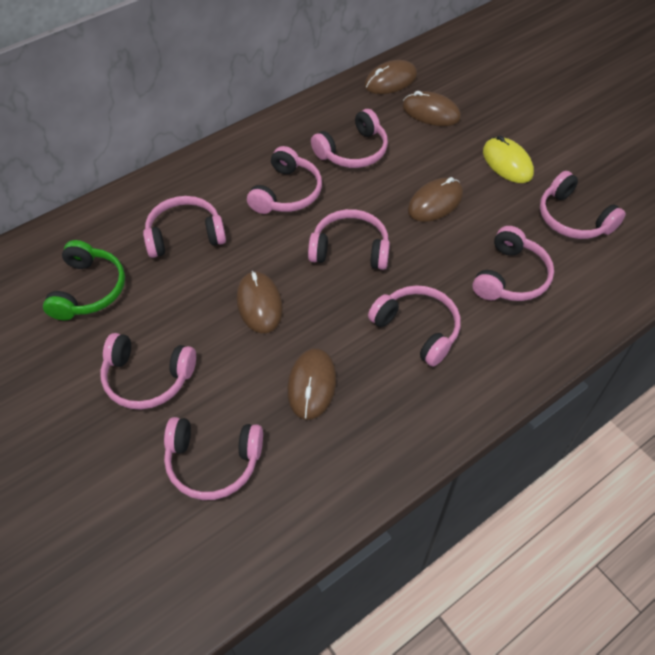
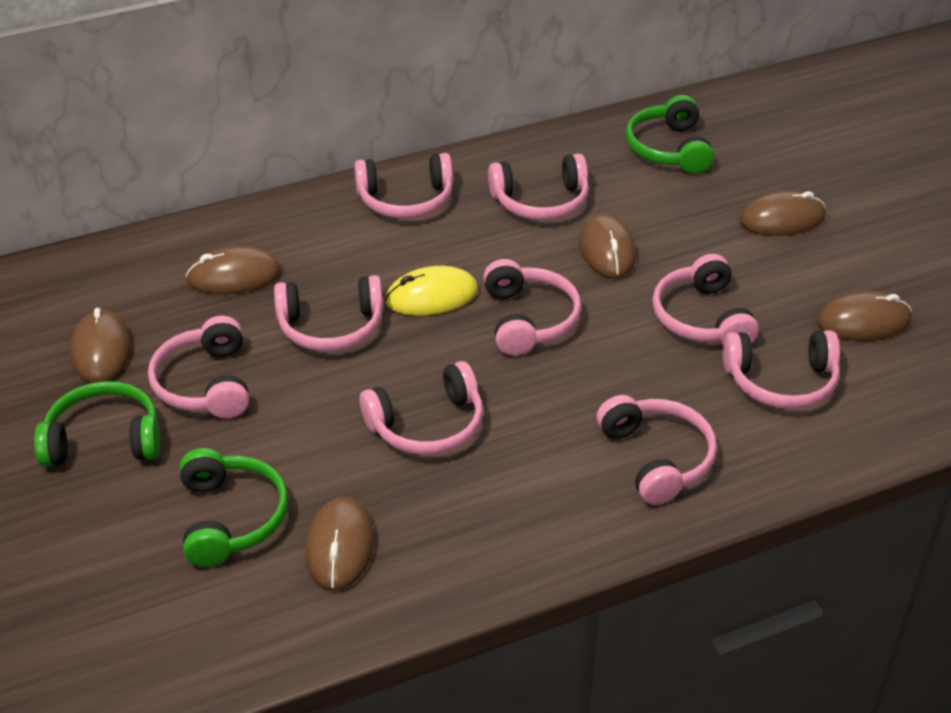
brown mouse: 5 -> 6
green headphones: 1 -> 3

